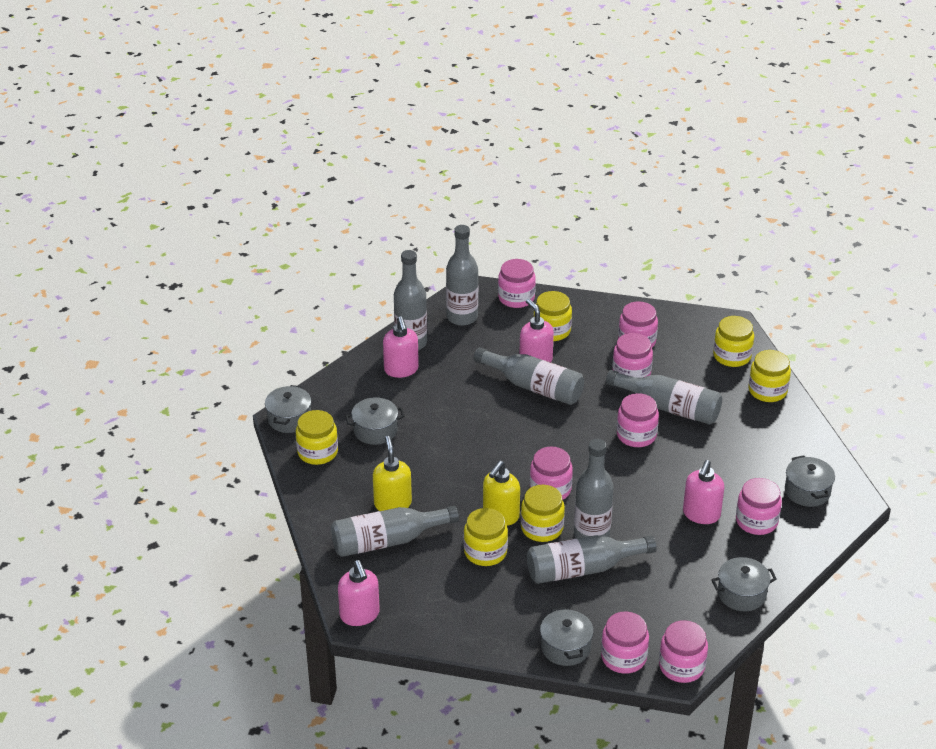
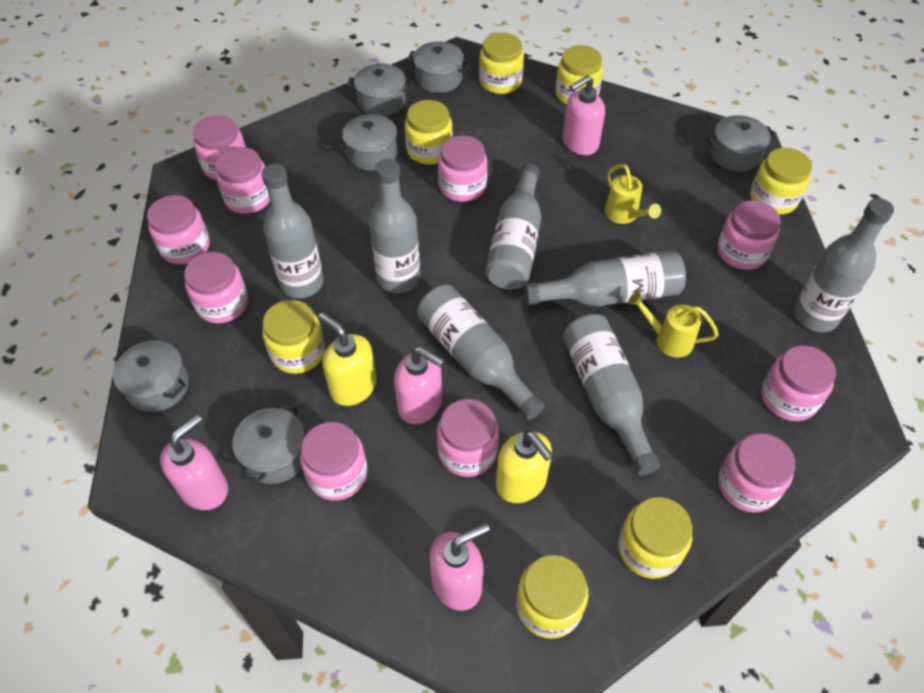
grey pot: 5 -> 6
pink jar: 8 -> 10
yellow jar: 6 -> 7
yellow watering can: 0 -> 2

